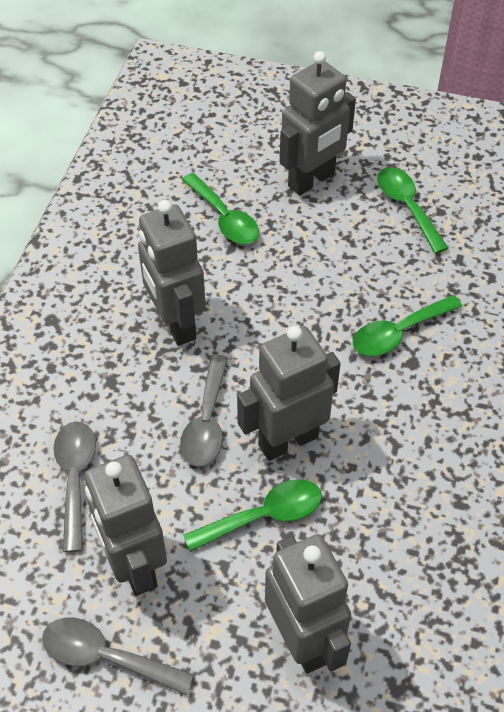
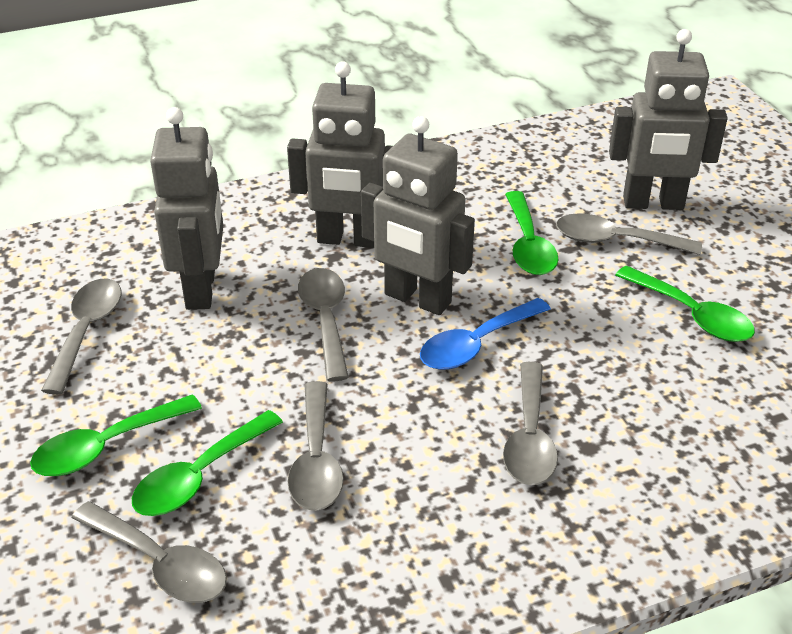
blue spoon: 0 -> 1
grey robot: 5 -> 4
grey spoon: 3 -> 6

